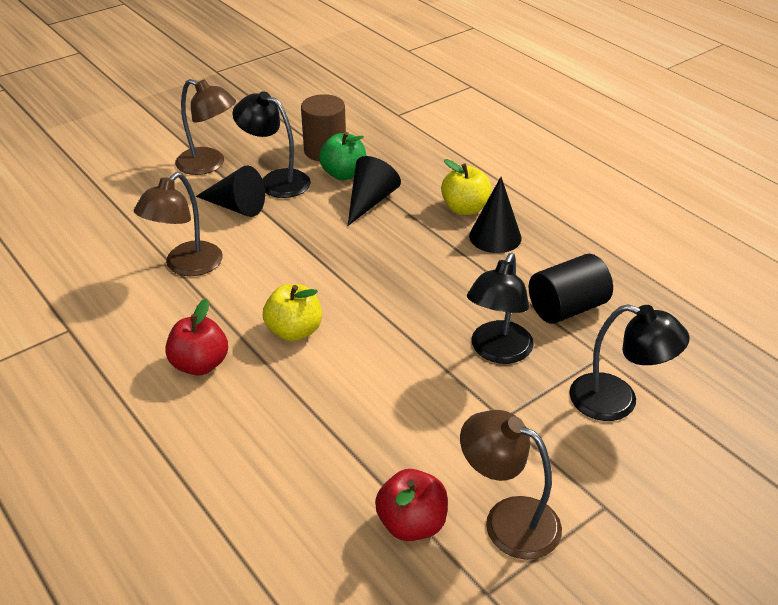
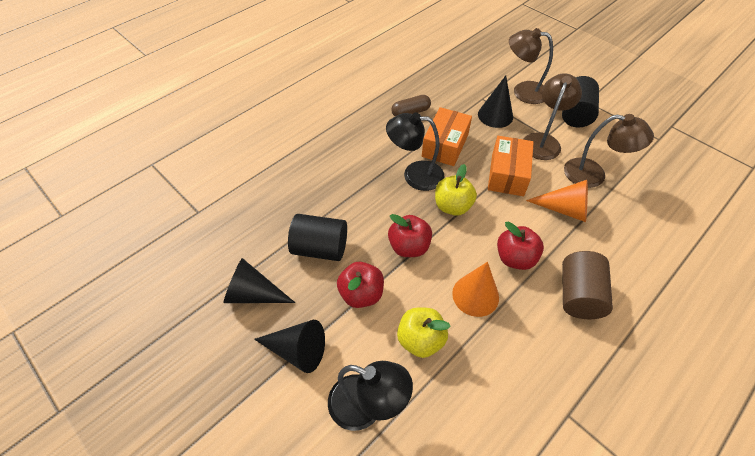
black cylinder: 1 -> 2
black lamp: 3 -> 2
brown capsule: 0 -> 1
green apple: 1 -> 0
orange box: 0 -> 2
orange cone: 0 -> 2
red apple: 2 -> 3

